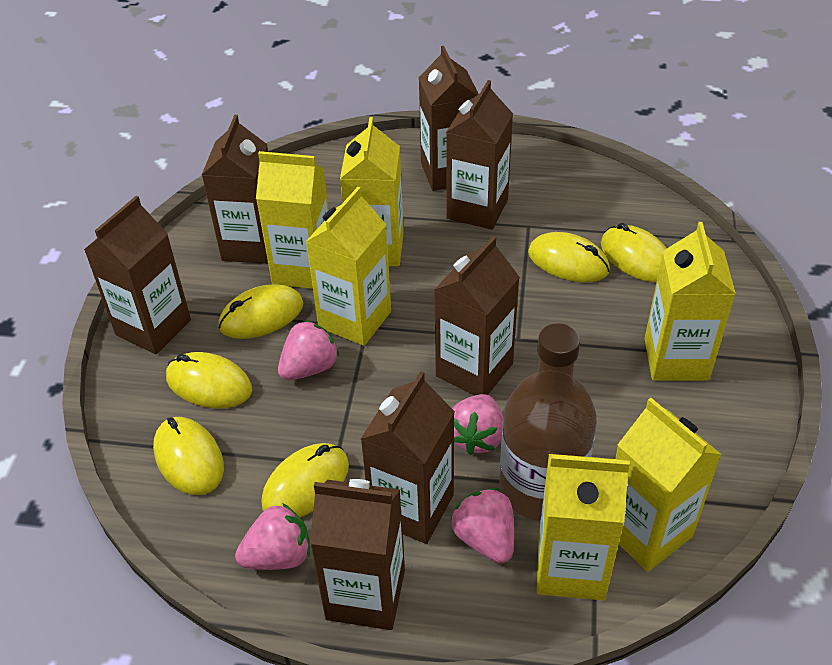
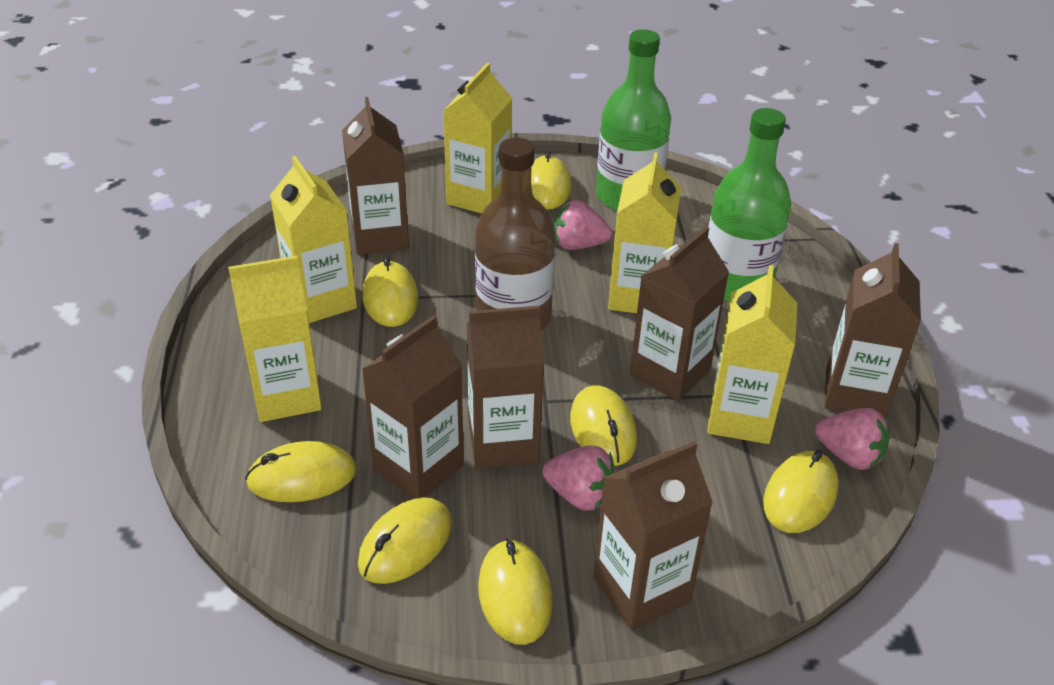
brown carton: 7 -> 6
green bottle: 0 -> 2
pink strawberry: 4 -> 3
yellow carton: 6 -> 5
yellow mouse: 6 -> 7

